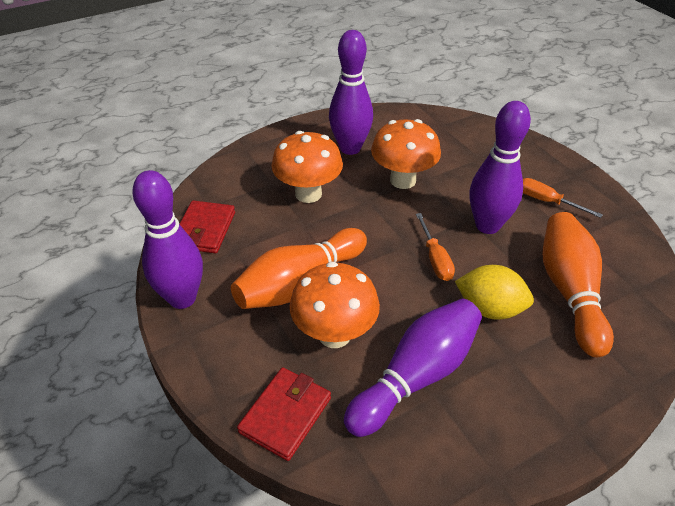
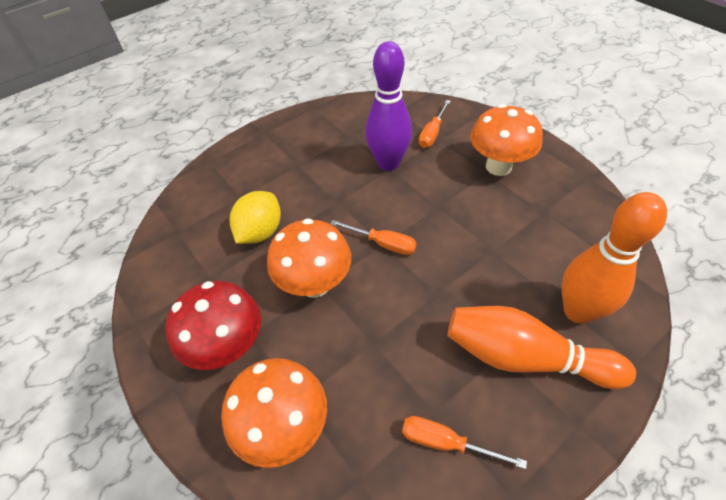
orange screwdriver: 2 -> 3
purple bowling pin: 4 -> 1
red mushroom: 0 -> 1
red wallet: 2 -> 0

